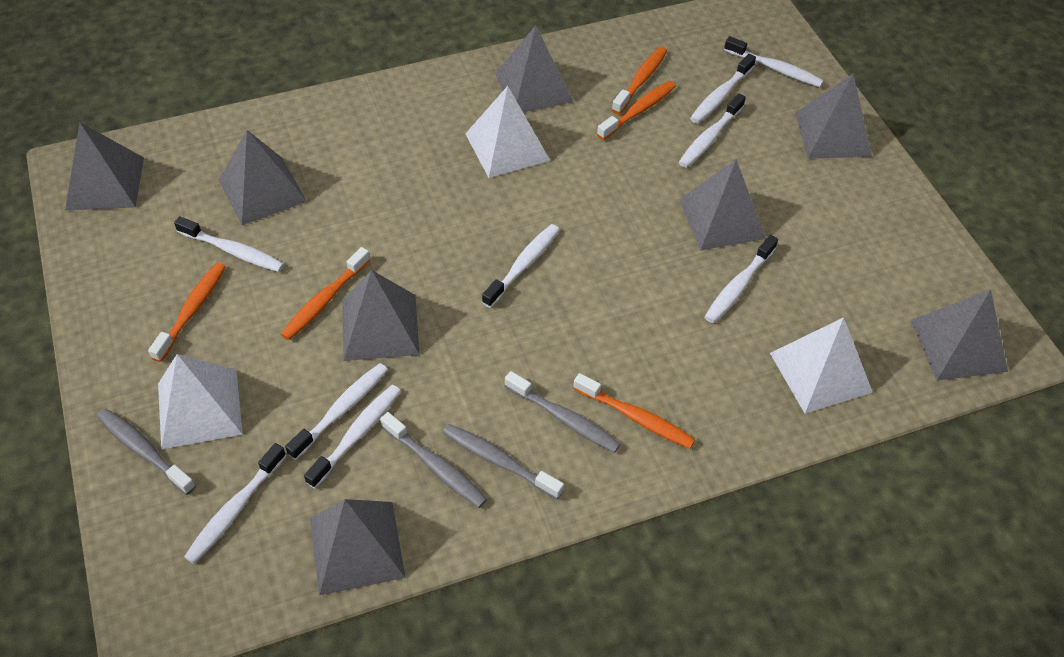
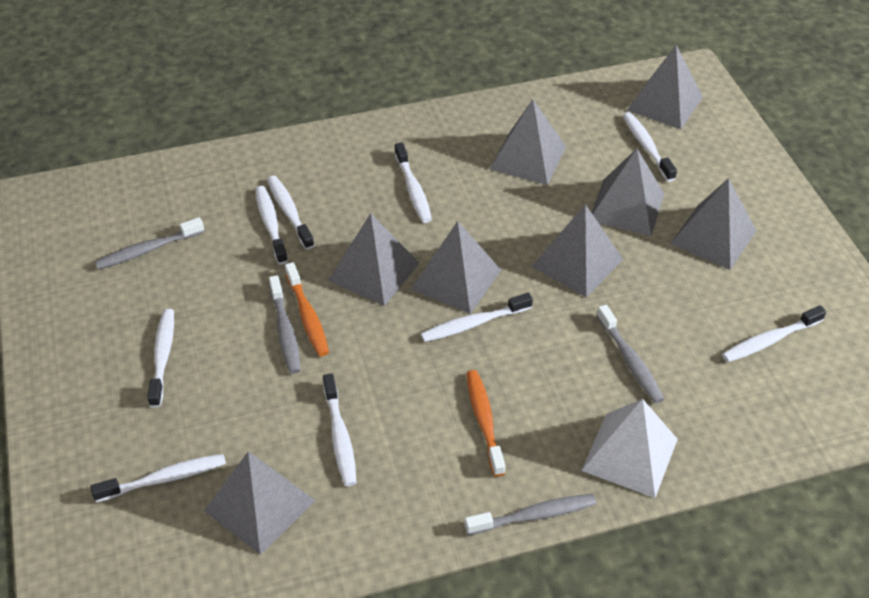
orange toothbrush: 5 -> 2
white pyramid: 3 -> 1

